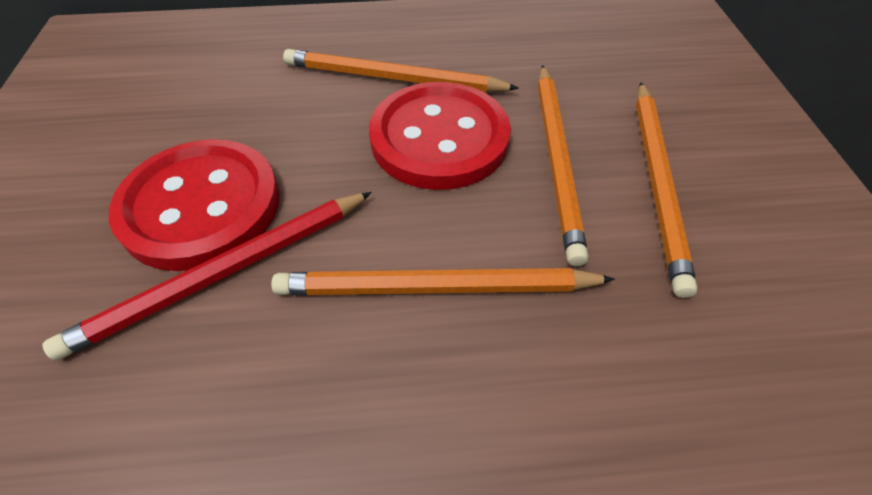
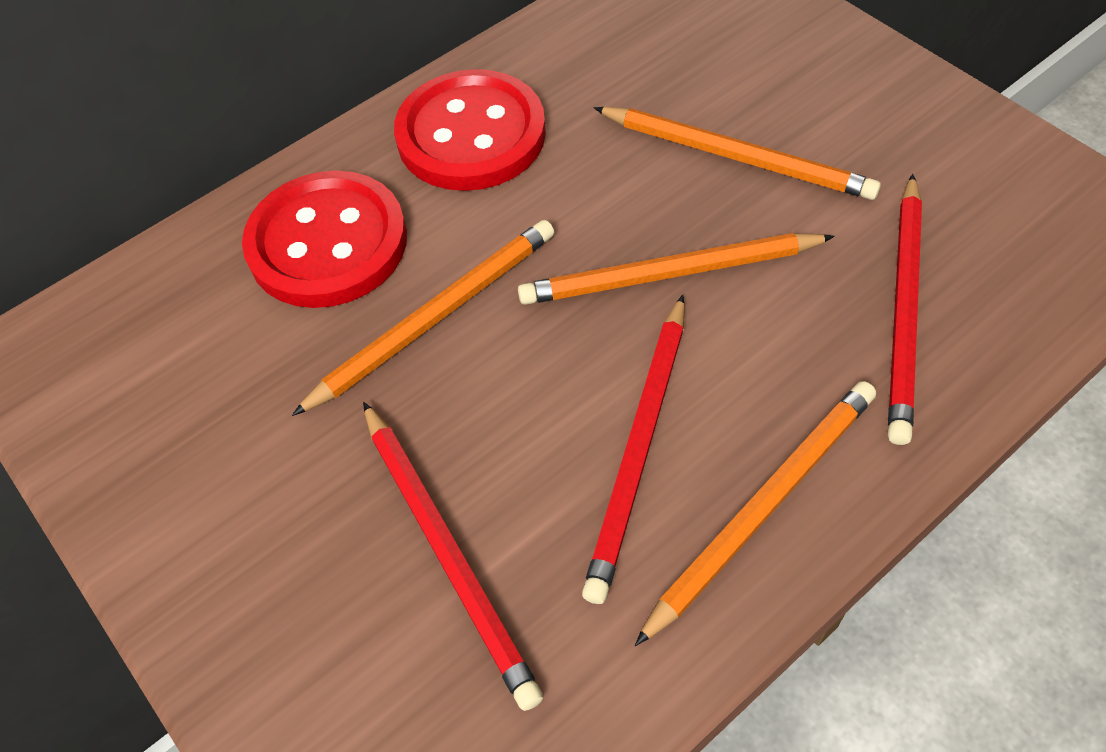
red pencil: 1 -> 3

